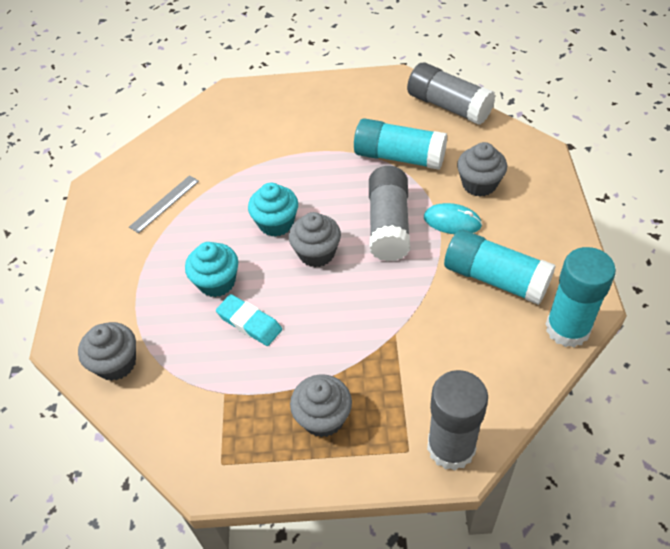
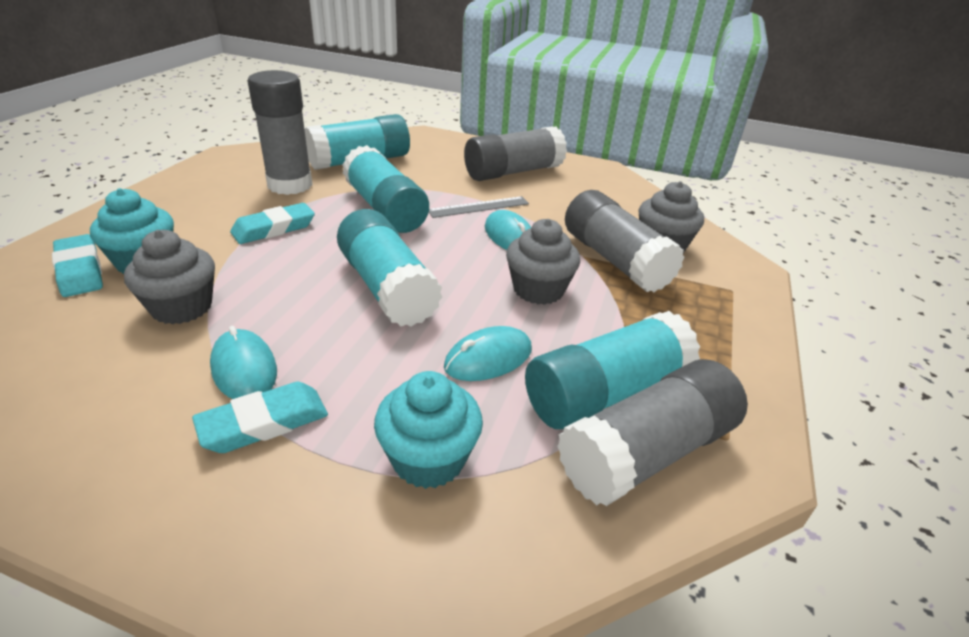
grey cupcake: 4 -> 3
grey glue stick: 3 -> 4
turquoise eraser: 1 -> 3
turquoise glue stick: 3 -> 4
turquoise mouse: 1 -> 3

